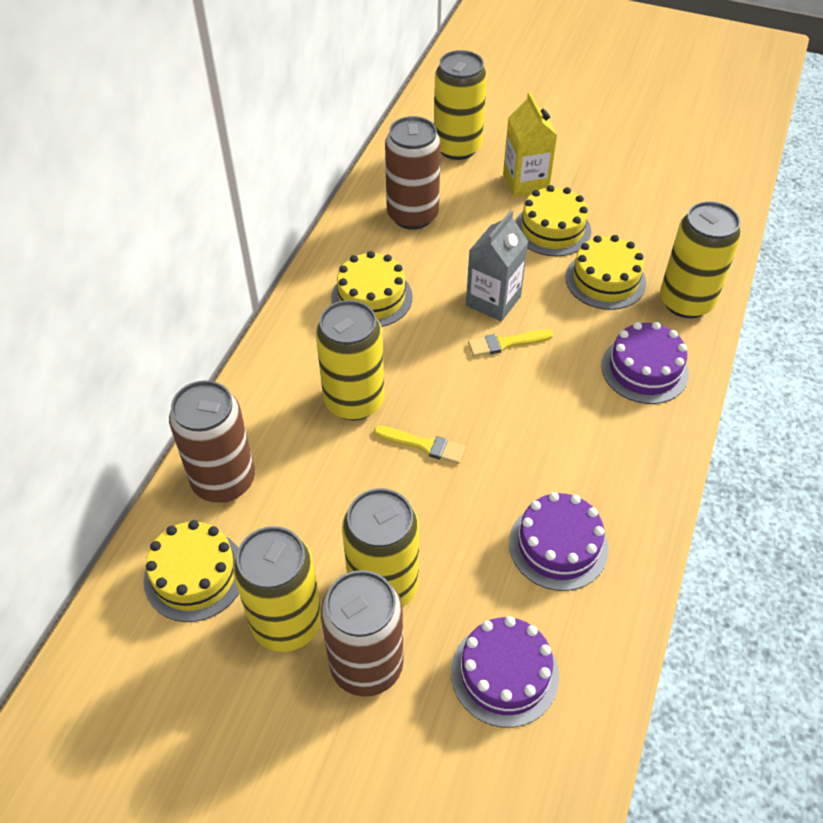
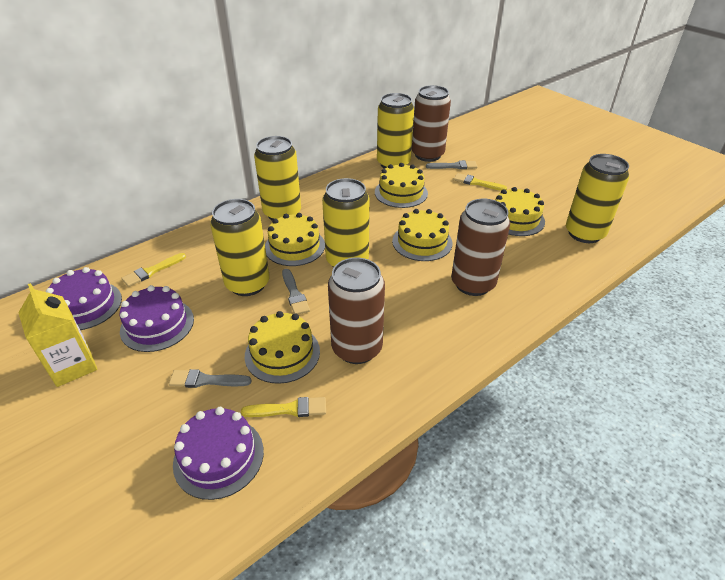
grey brush: 0 -> 3
grey carton: 1 -> 0
yellow brush: 2 -> 3
yellow cake: 4 -> 5

